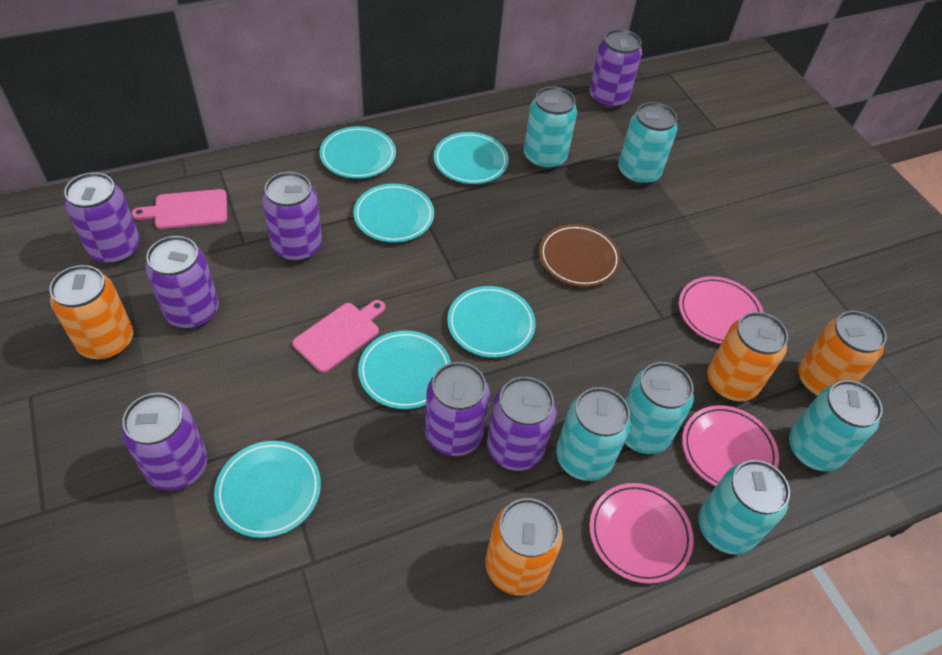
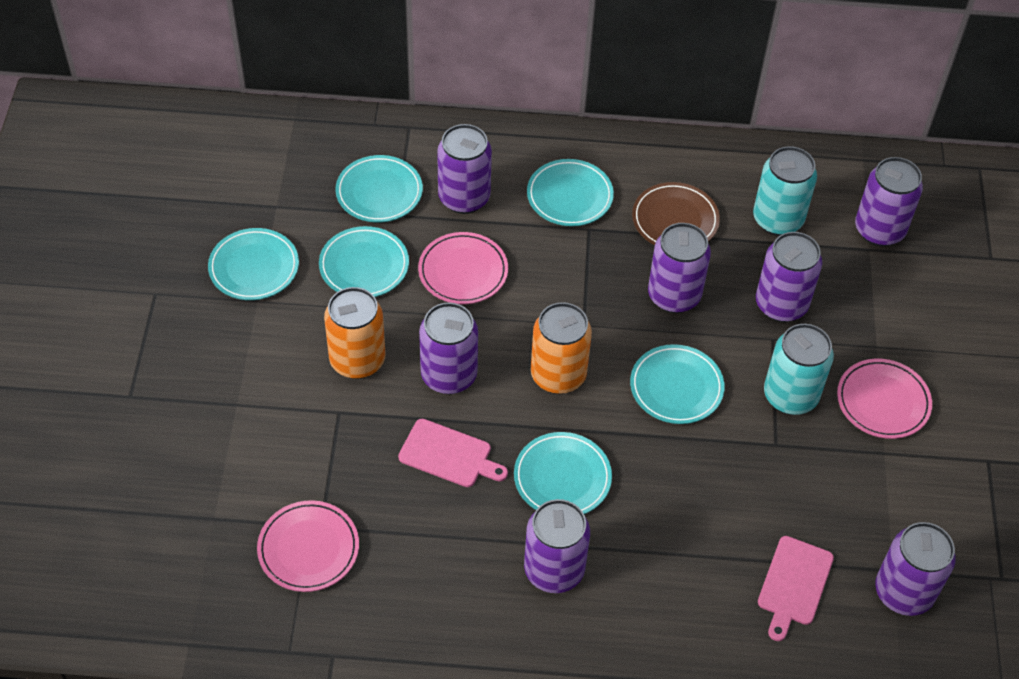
orange can: 4 -> 2
turquoise can: 6 -> 2

